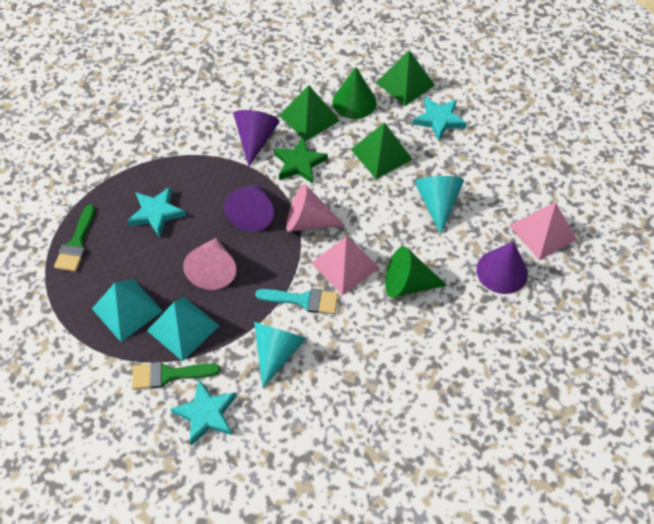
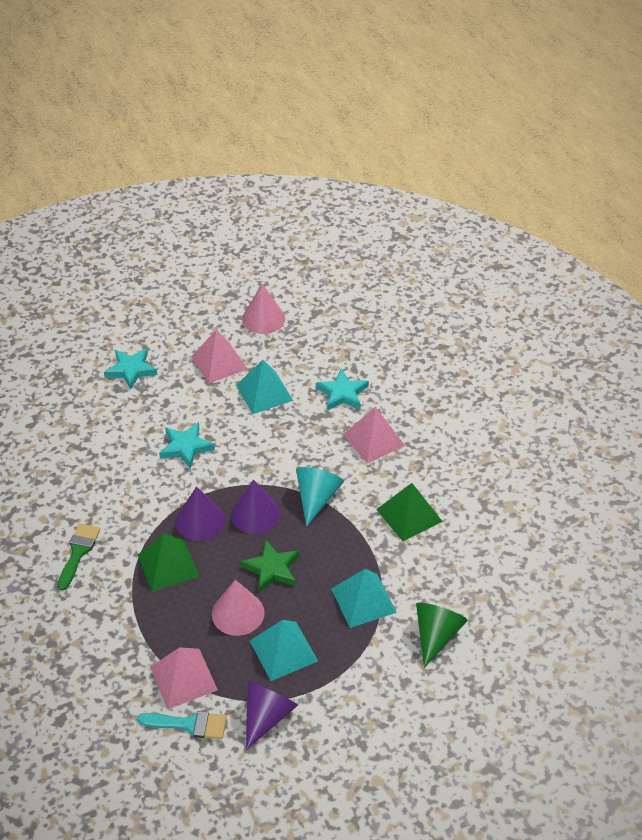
green brush: 2 -> 1
green cone: 2 -> 1
green pyramid: 3 -> 2
pink pyramid: 2 -> 3
turquoise cone: 2 -> 1
turquoise pyramid: 2 -> 3

